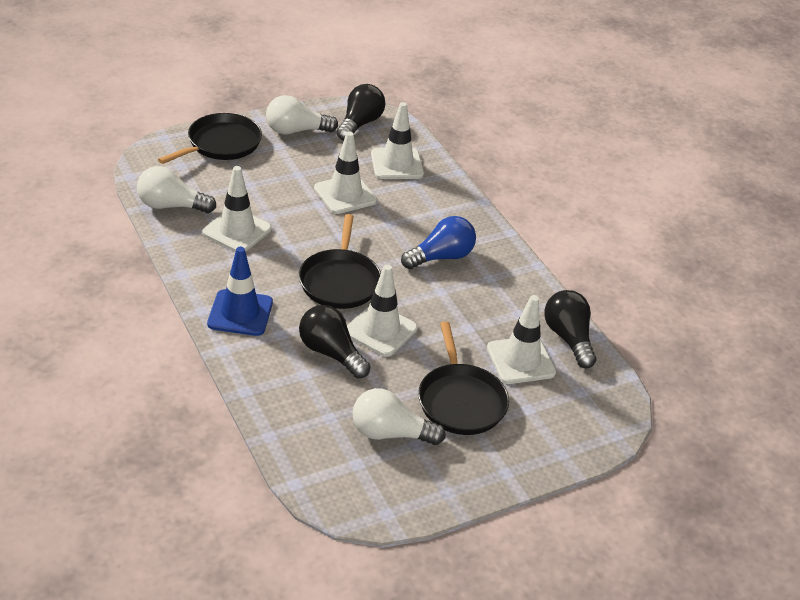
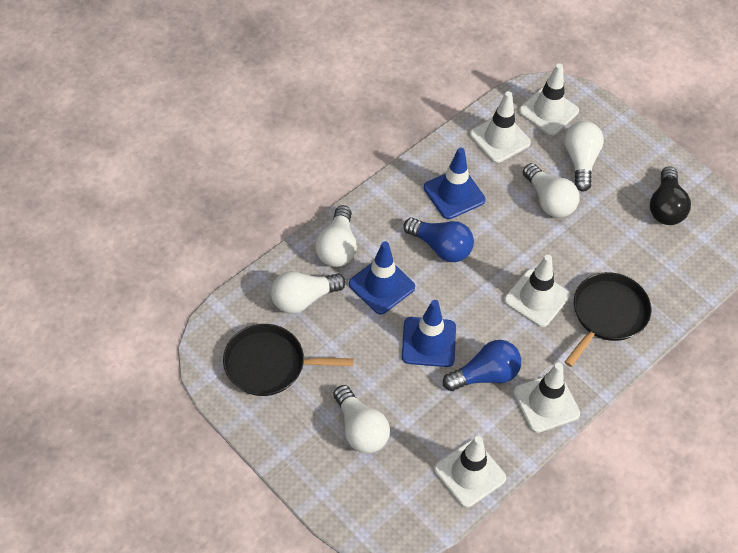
black light bulb: 3 -> 1
black pan: 3 -> 2
blue light bulb: 1 -> 2
blue traffic cone: 1 -> 3
white light bulb: 3 -> 5

